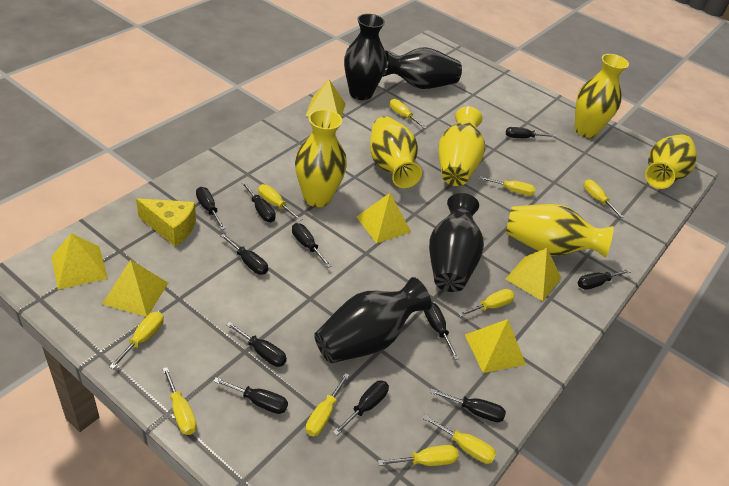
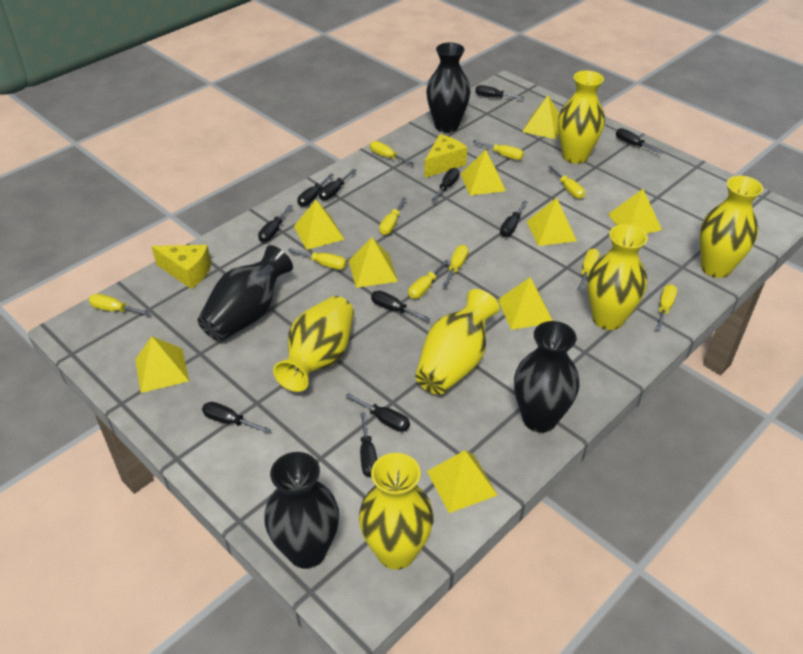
yellow cheese: 1 -> 2
yellow pyramid: 6 -> 9

